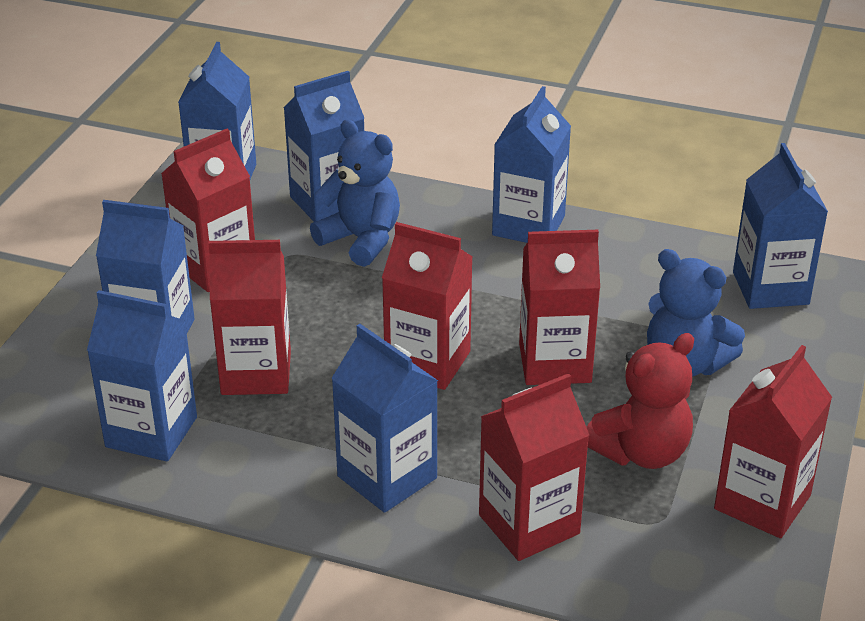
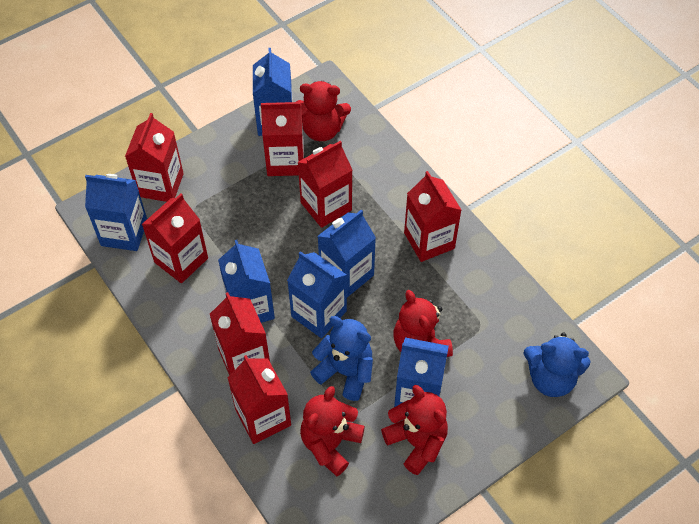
blue carton: 7 -> 6
red carton: 6 -> 7
red teddy bear: 1 -> 4

